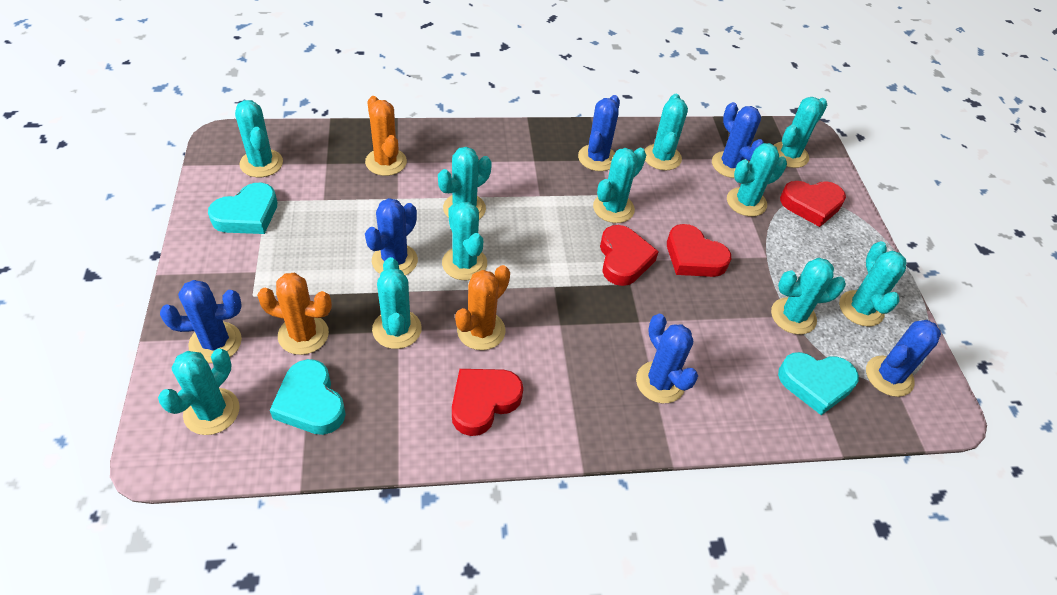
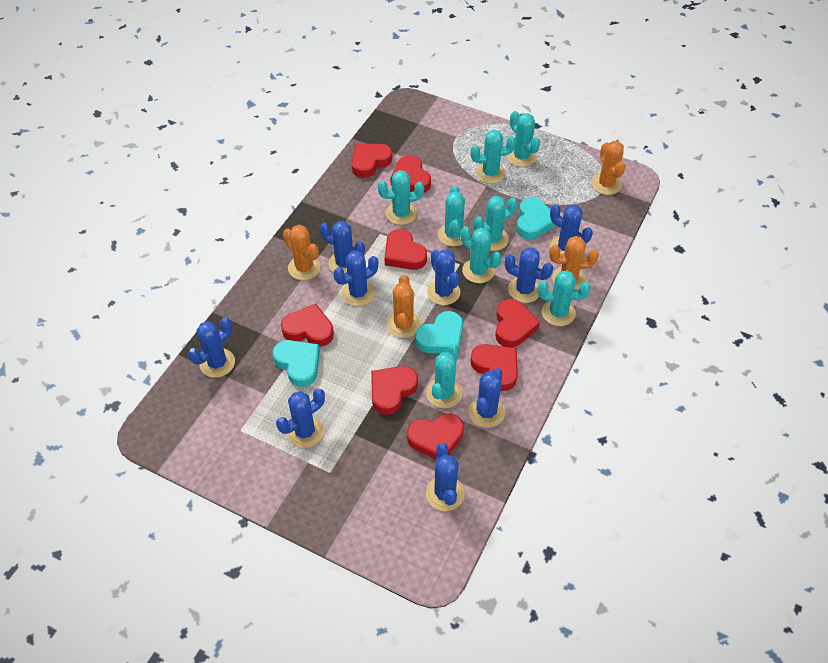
blue cactus: 6 -> 9
orange cactus: 3 -> 4
red heart: 4 -> 8
turquoise cactus: 11 -> 8

